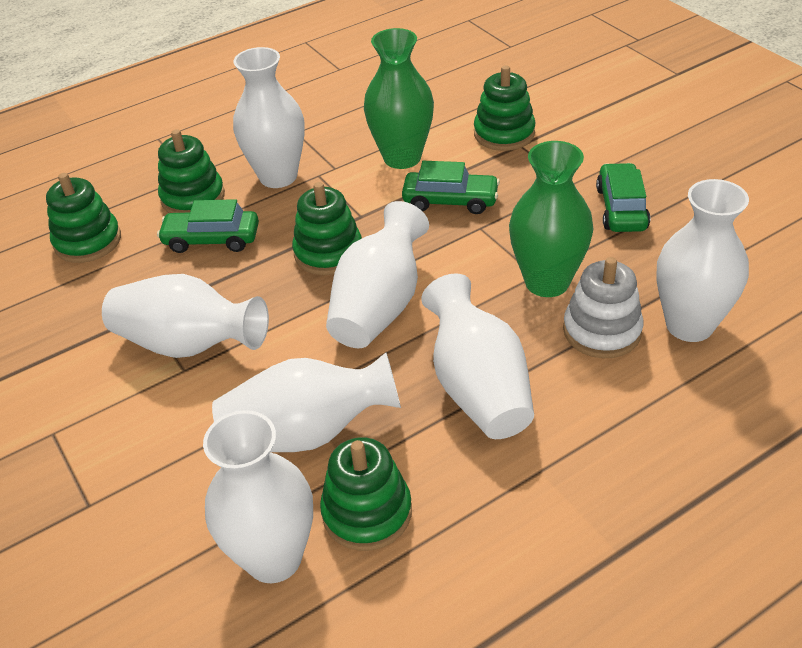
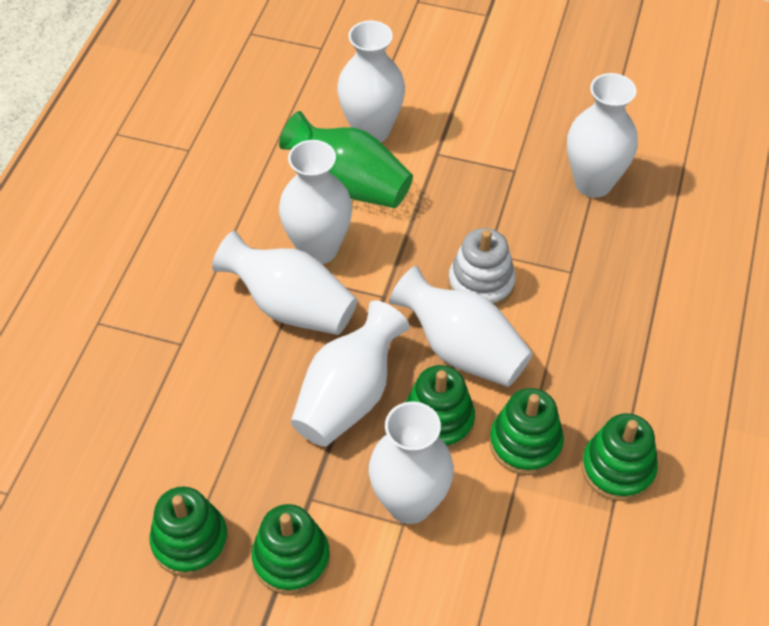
green car: 3 -> 0
green vase: 2 -> 1

